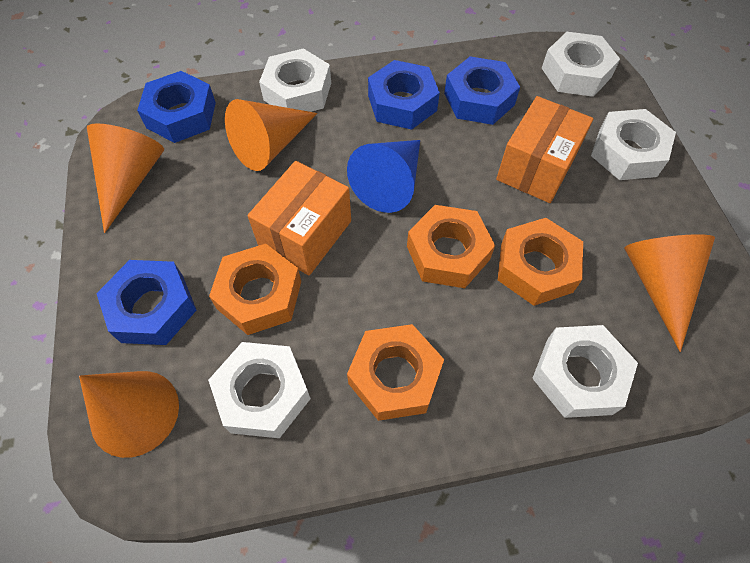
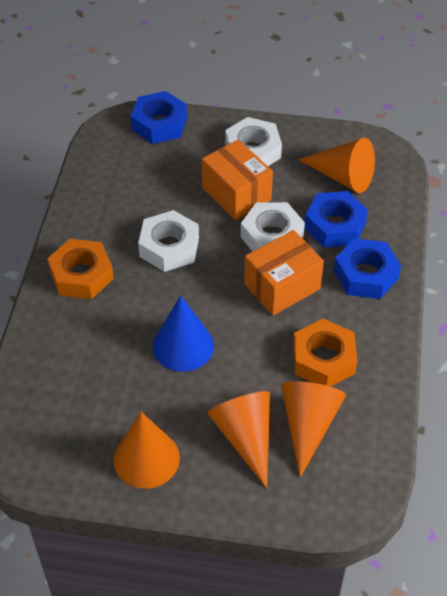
blue nut: 4 -> 3
orange nut: 4 -> 2
white nut: 5 -> 3

